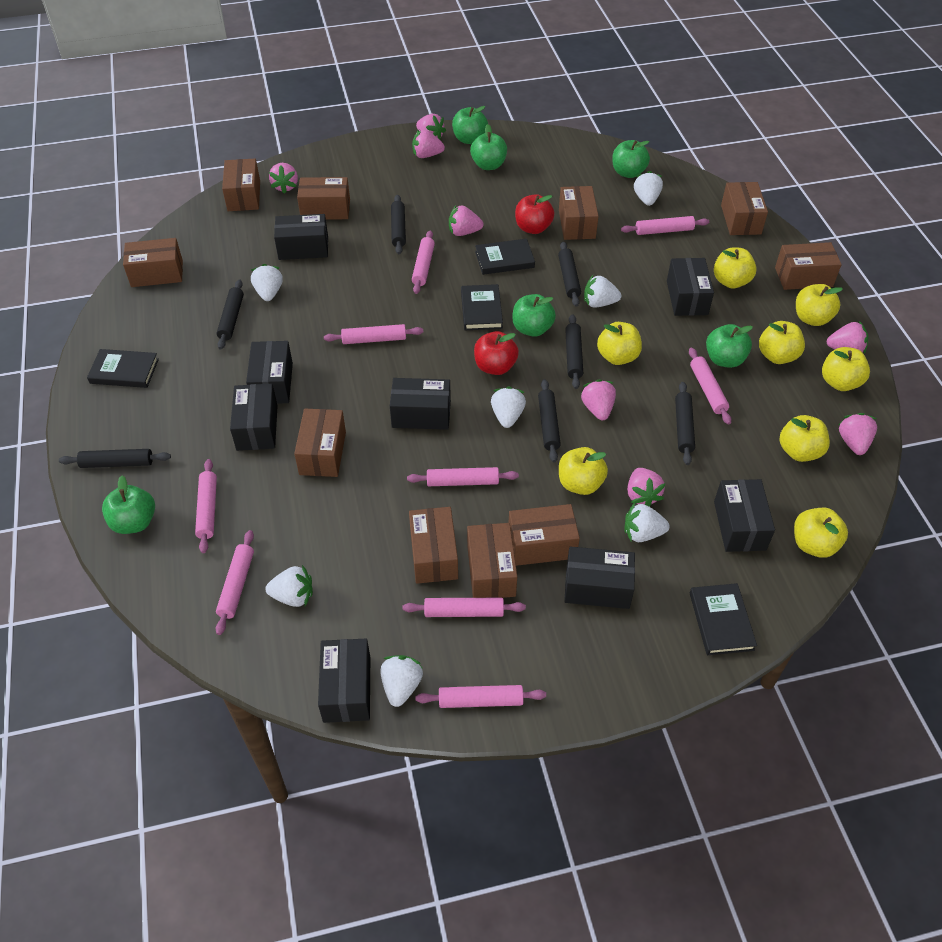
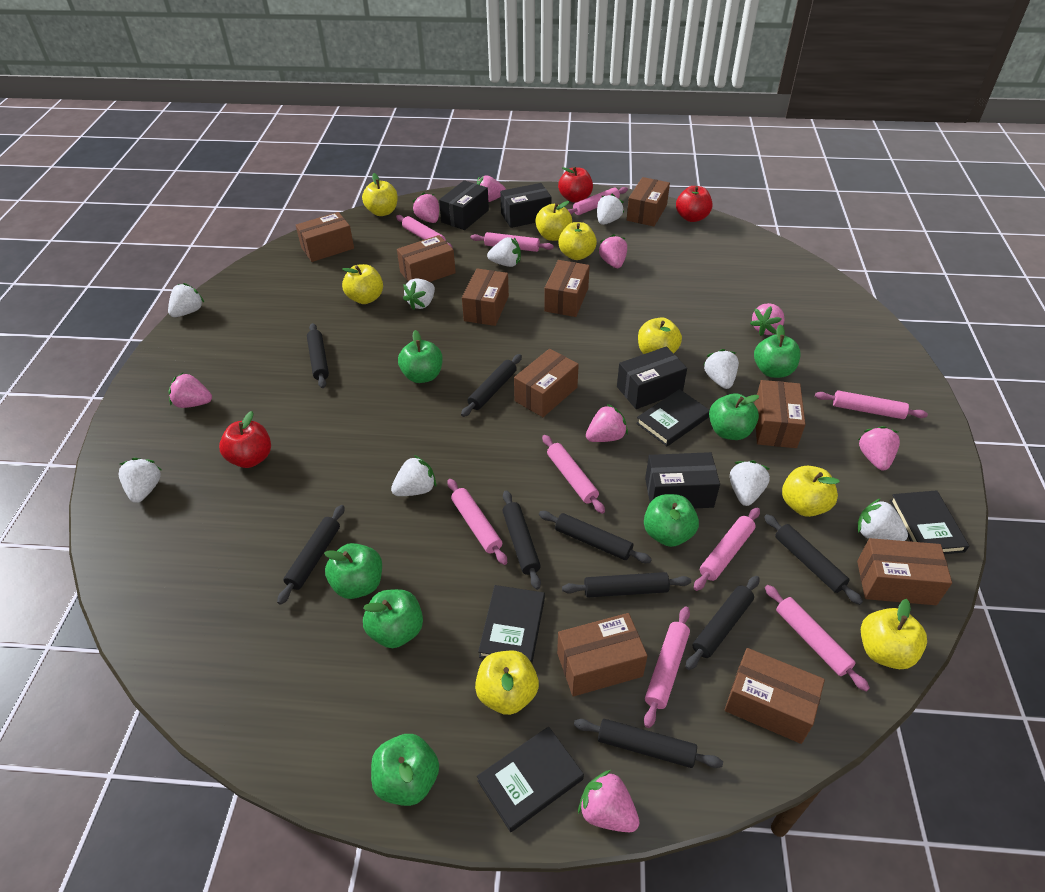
black box: 8 -> 4
black rolling pin: 7 -> 9
green apple: 6 -> 7
red apple: 2 -> 3
white strawberry: 7 -> 9

